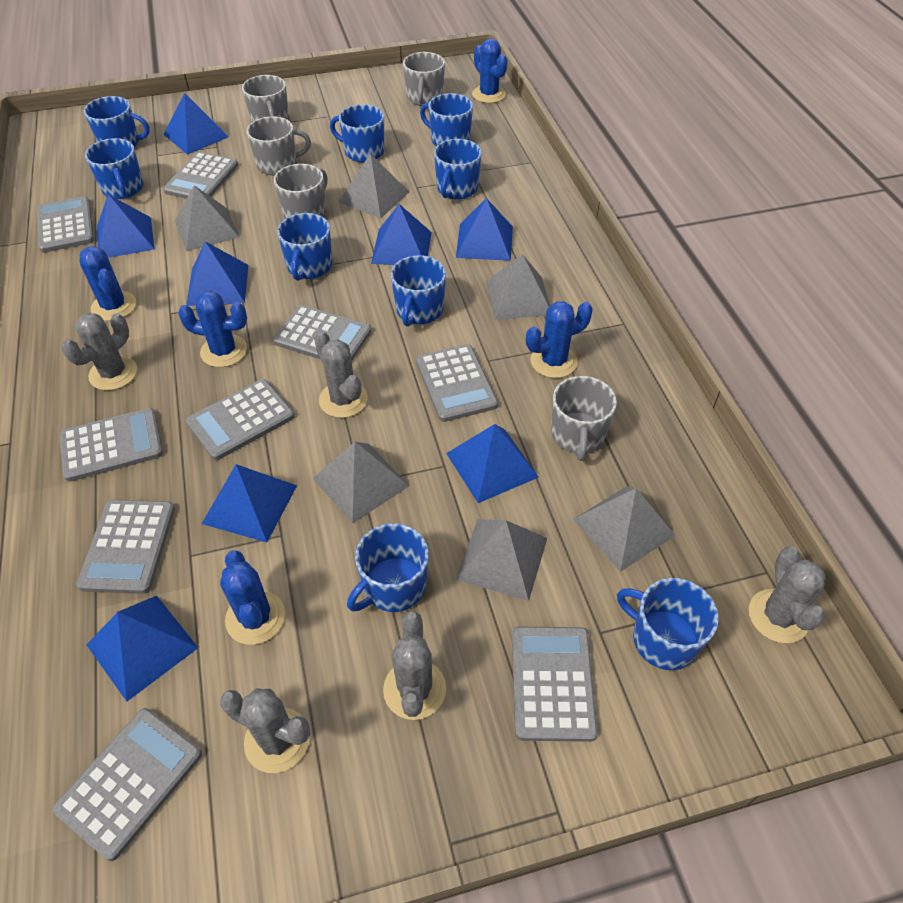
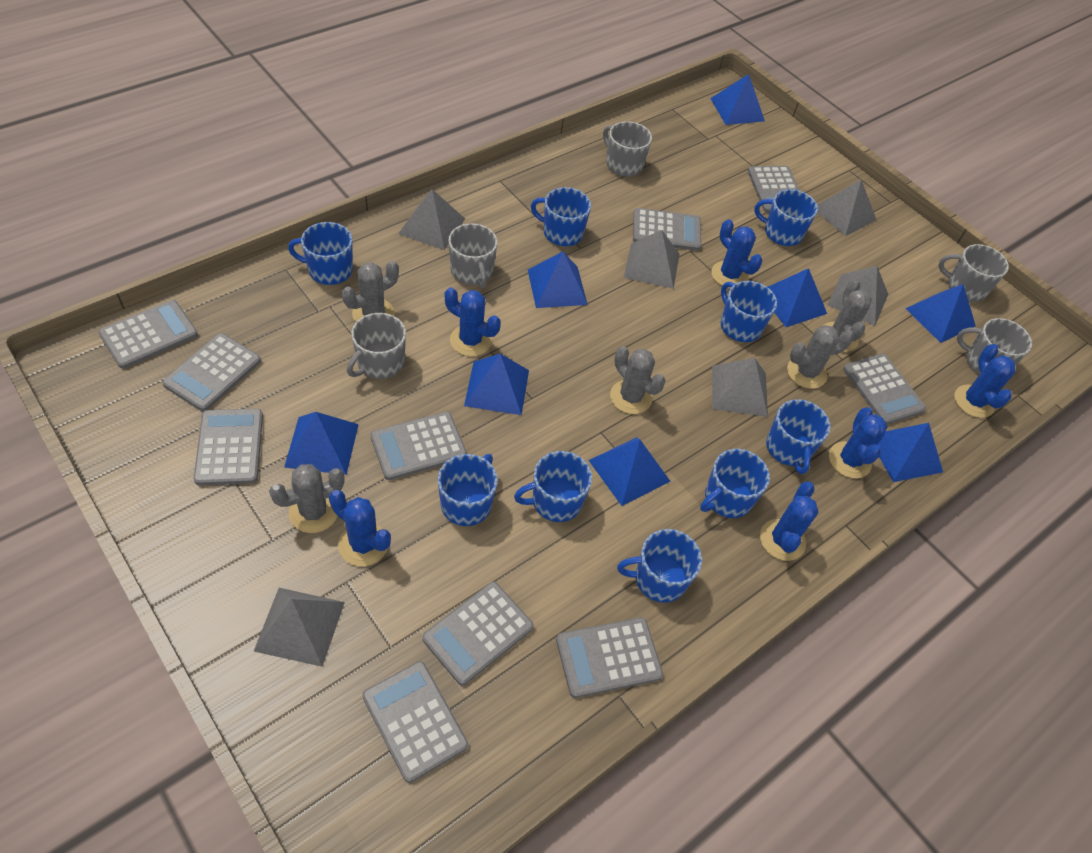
blue cactus: 5 -> 6
grey calculator: 9 -> 10

